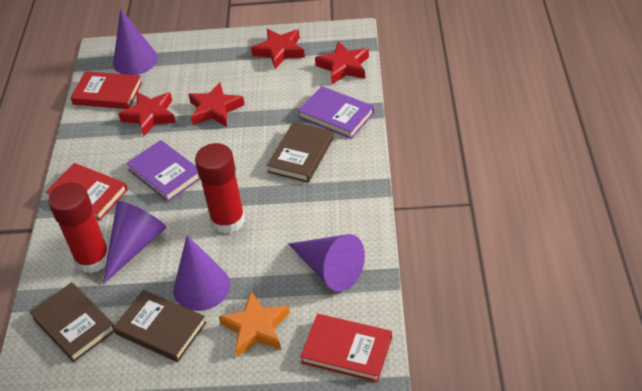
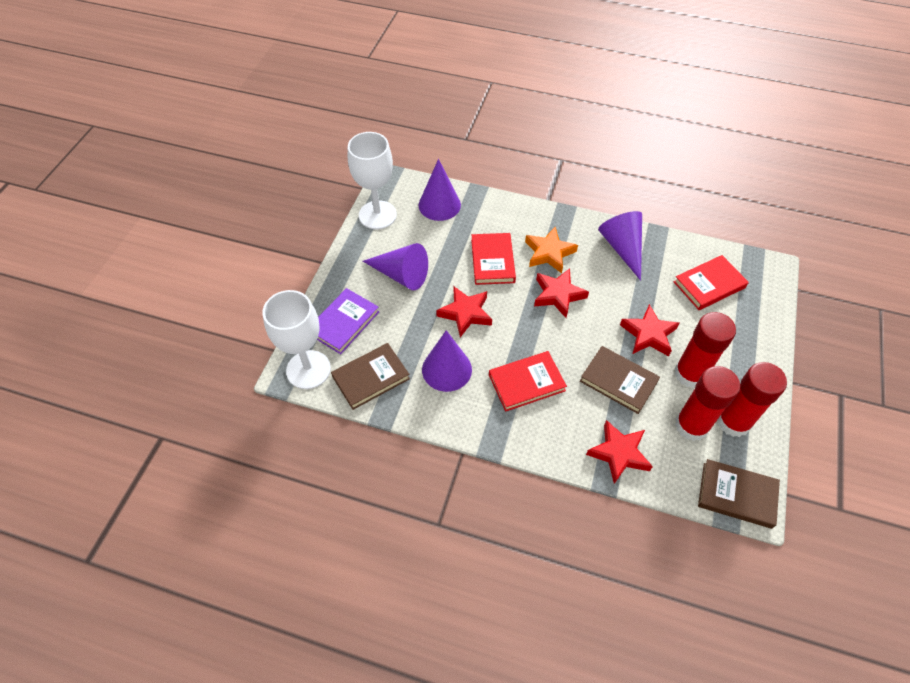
purple book: 2 -> 1
red glue stick: 2 -> 3
white goblet: 0 -> 2

